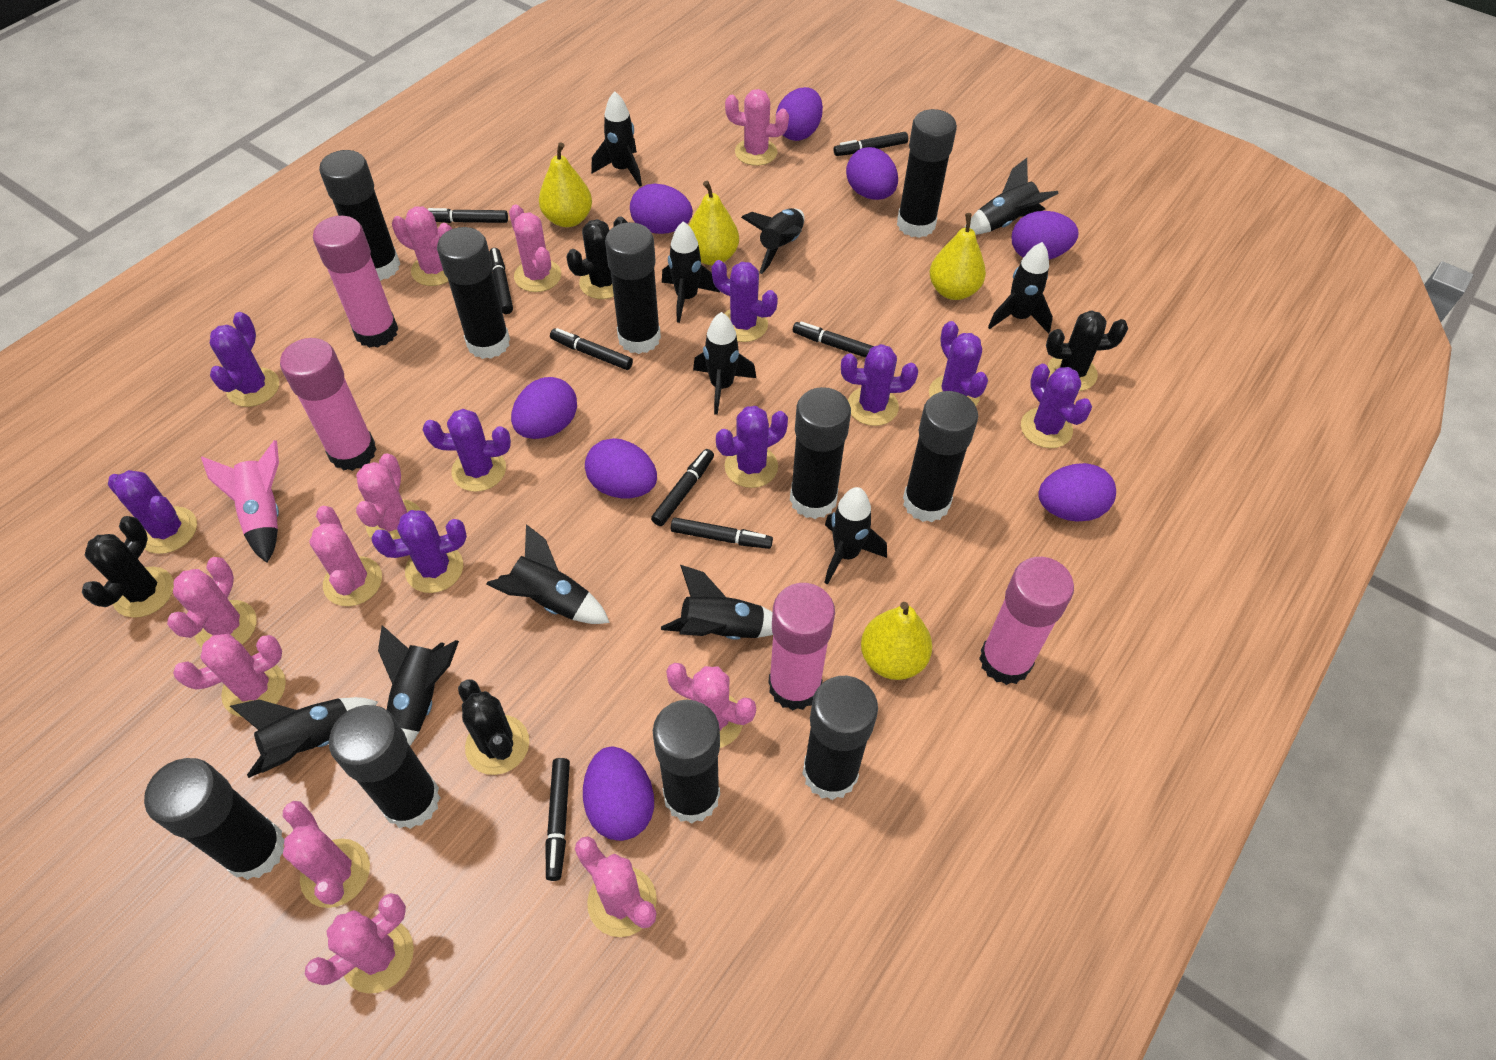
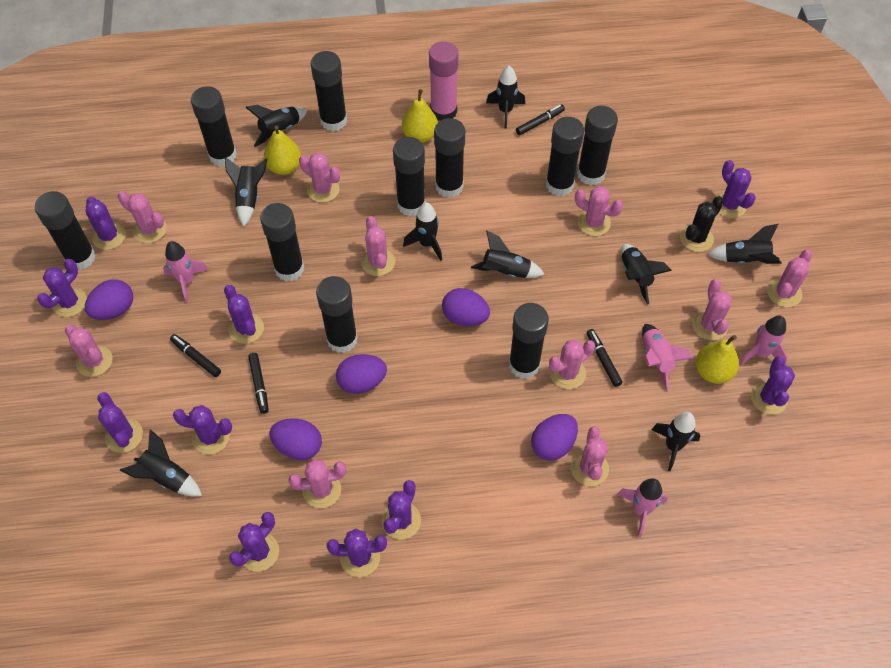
black cactus: 4 -> 1
black marker: 8 -> 4
black rocket: 11 -> 9
pink cactus: 11 -> 10
pink glue stick: 4 -> 1
pink rocket: 1 -> 4
purple cactus: 9 -> 10
purple egg: 8 -> 5
yellow pear: 4 -> 3

